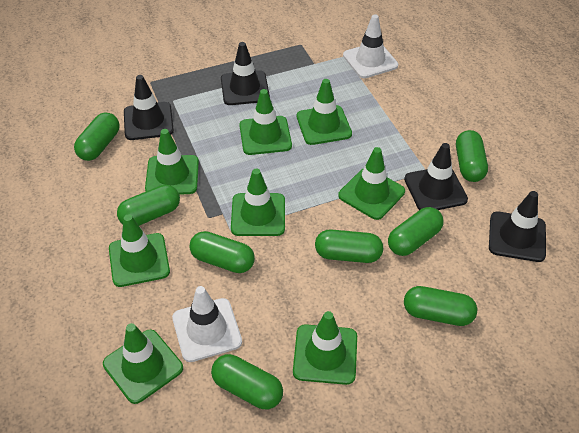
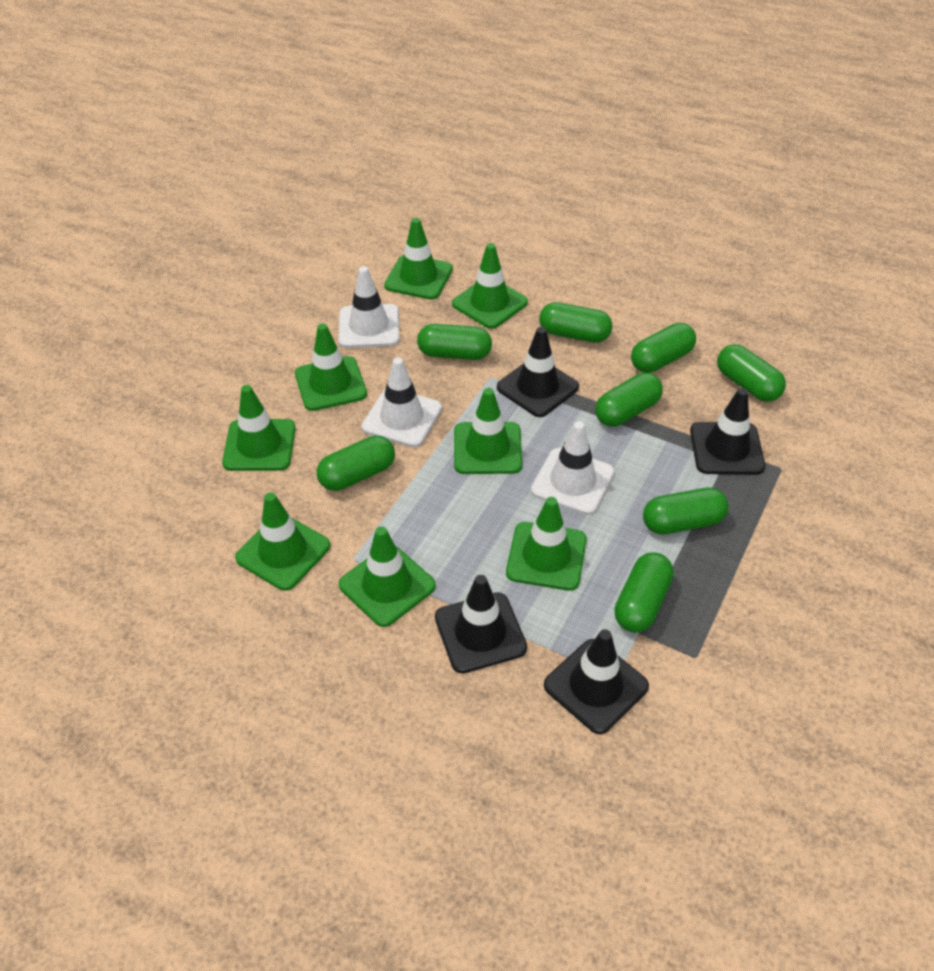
white traffic cone: 2 -> 3

